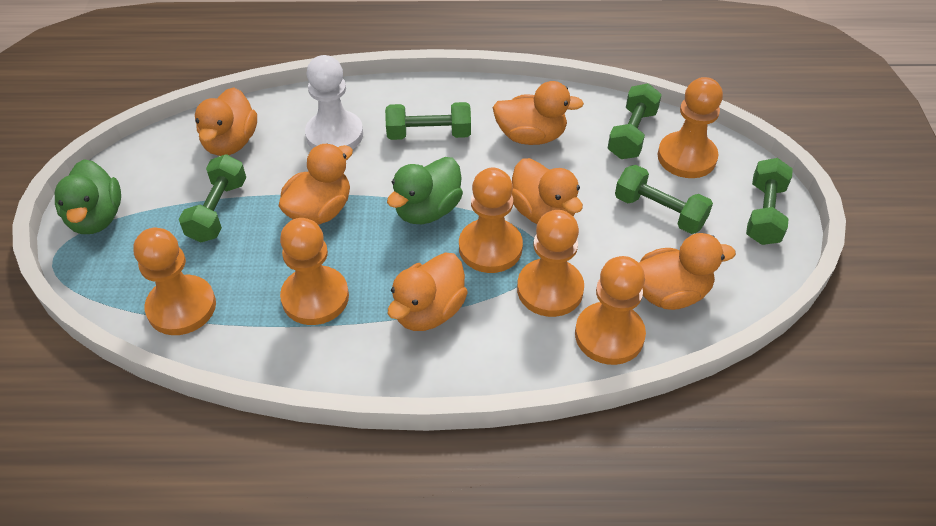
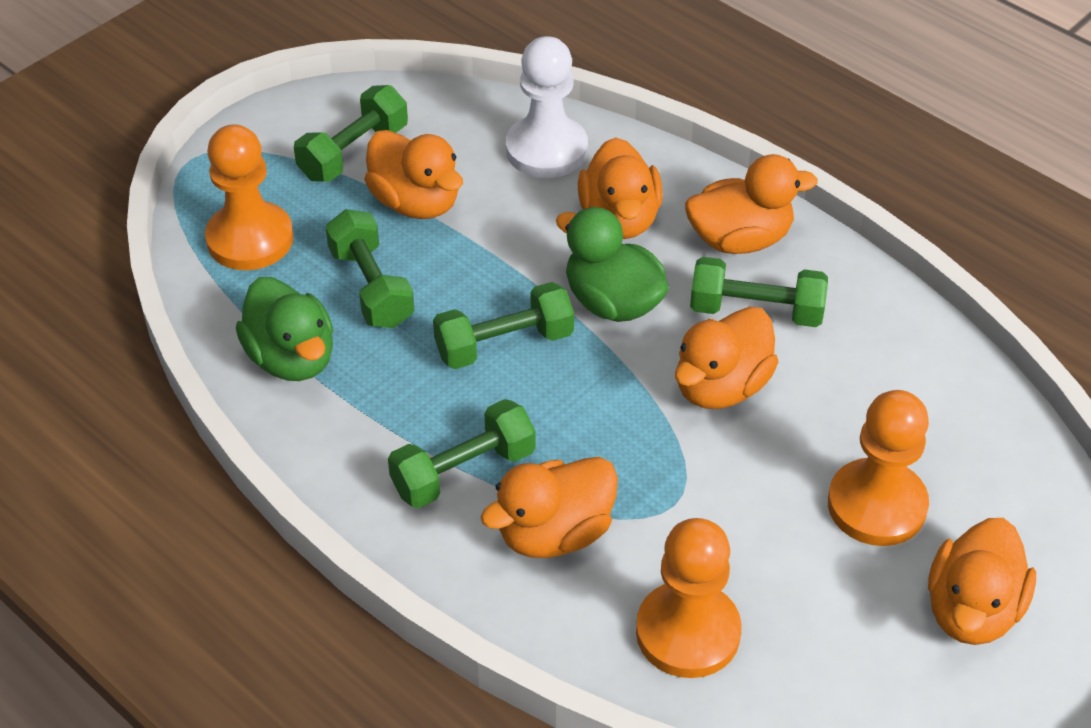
orange pawn: 6 -> 3

